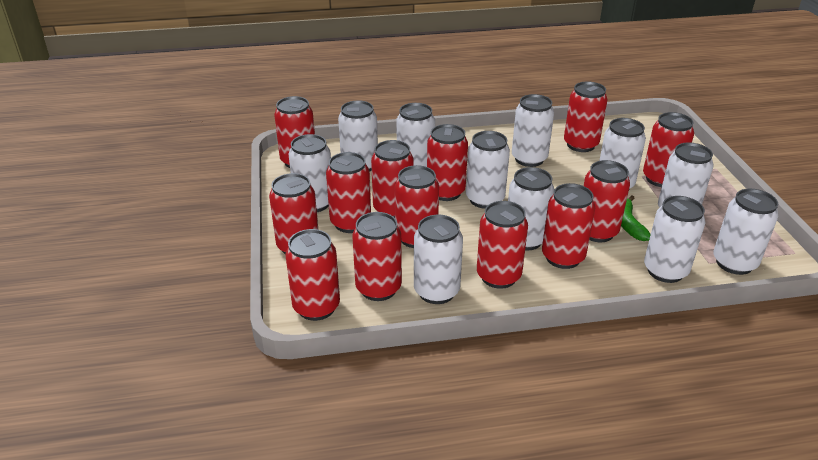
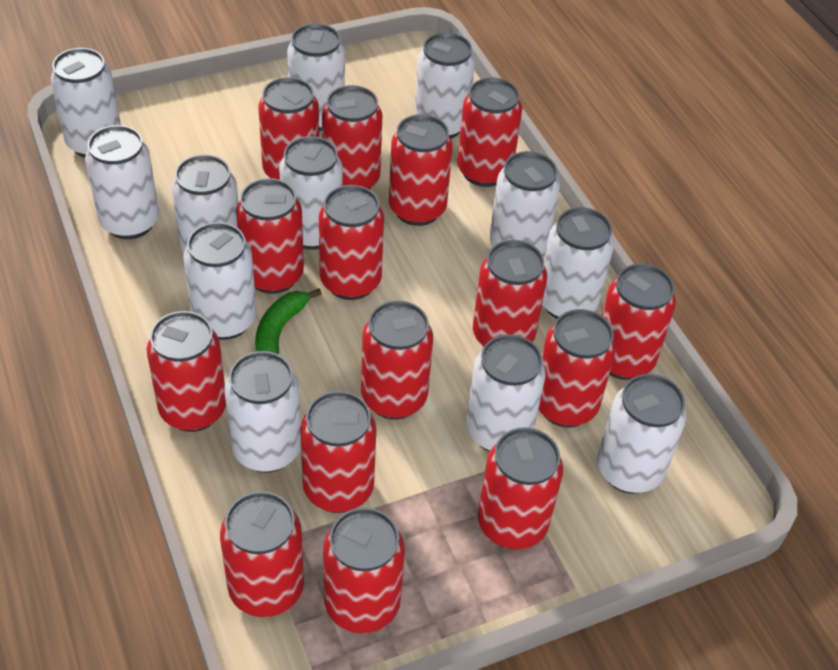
red can: 13 -> 15
white can: 11 -> 12

